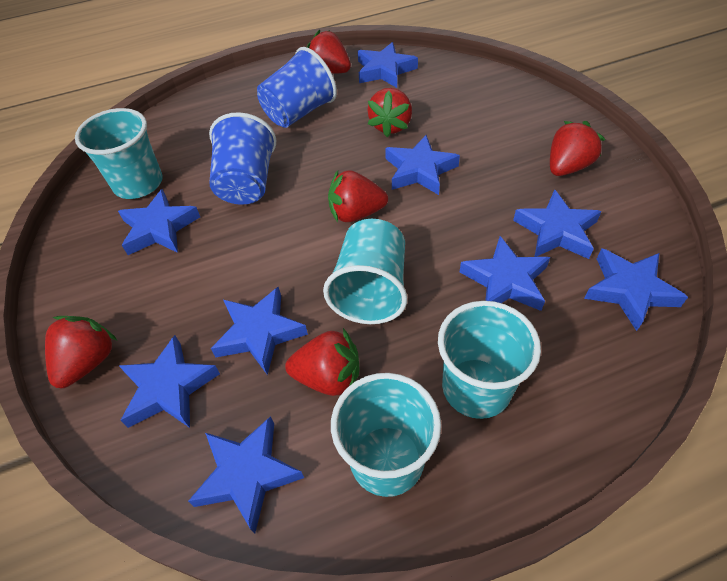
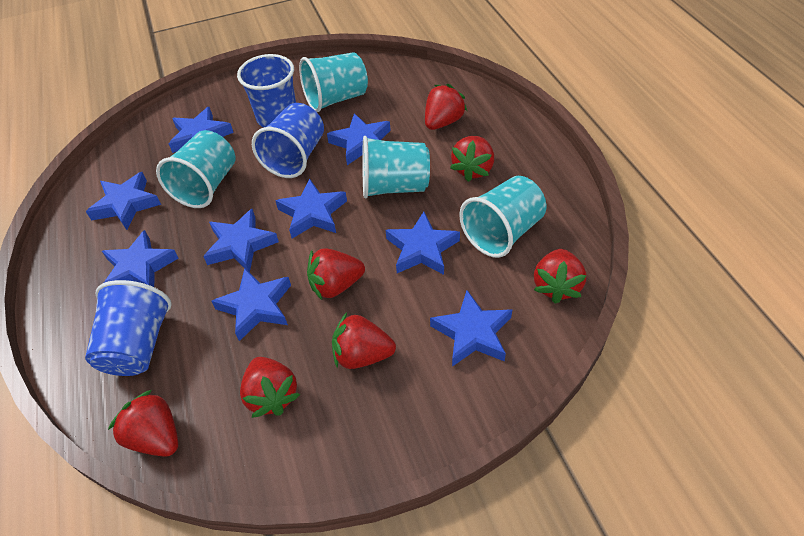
blue cup: 2 -> 3
red strawberry: 6 -> 7

